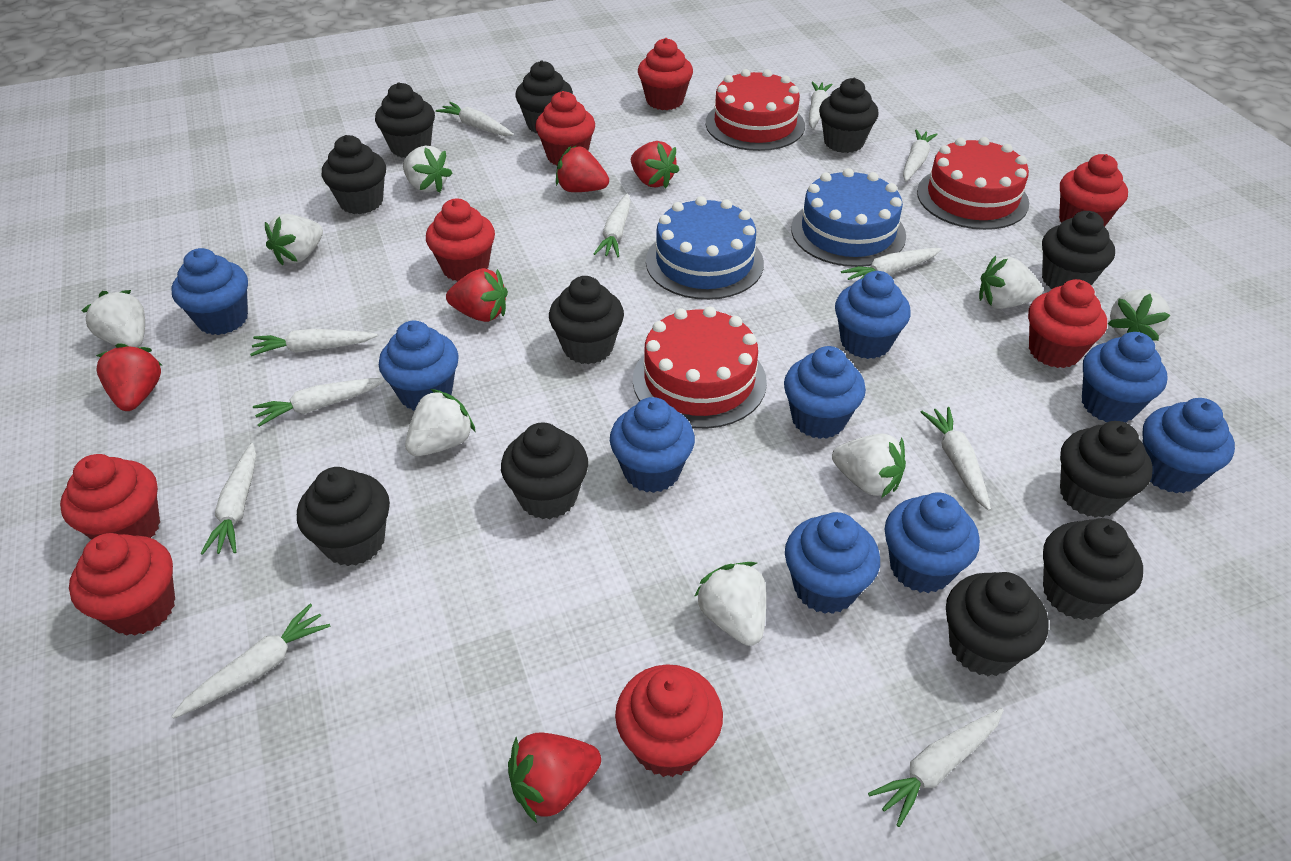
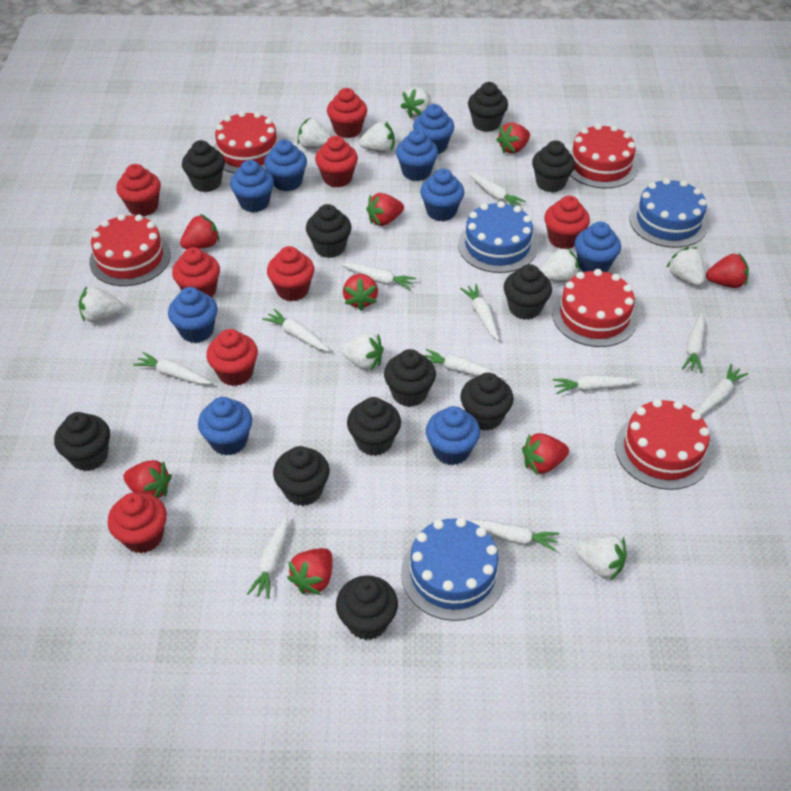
blue cake: 2 -> 3
red cake: 3 -> 5
red strawberry: 5 -> 8

